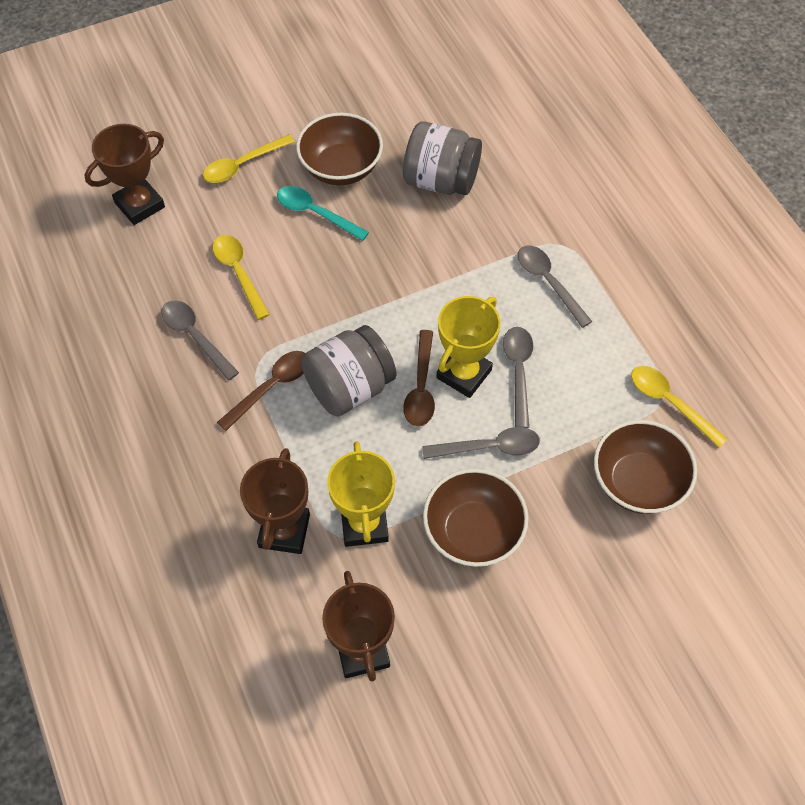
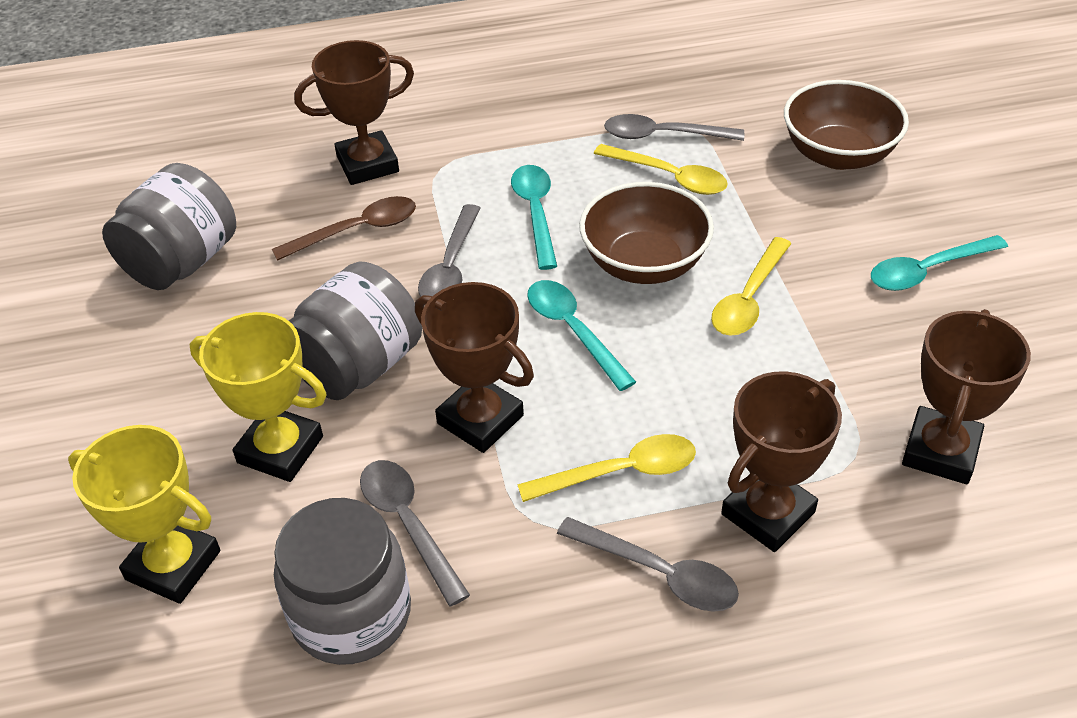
brown bowl: 3 -> 2
brown spoon: 2 -> 1
brown trophy: 3 -> 4
grey jar: 2 -> 3
turquoise spoon: 1 -> 3

